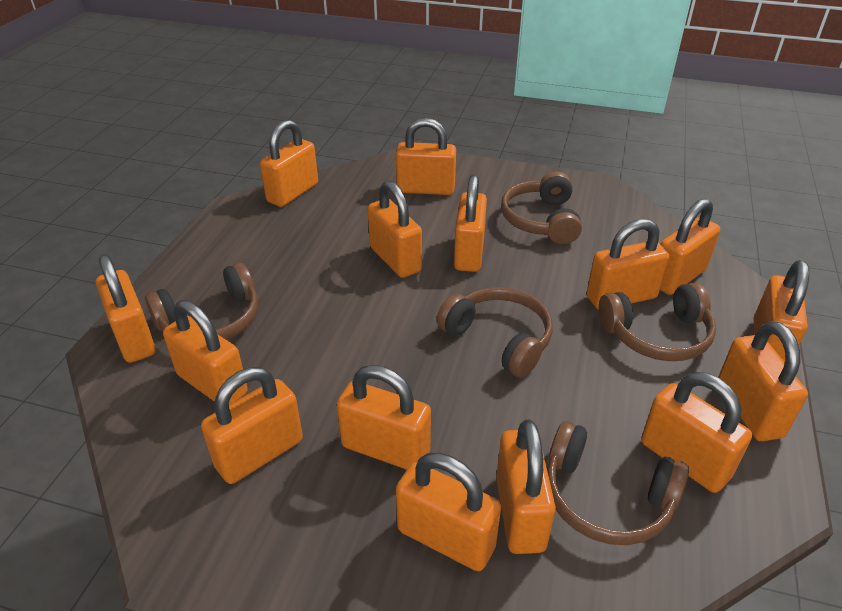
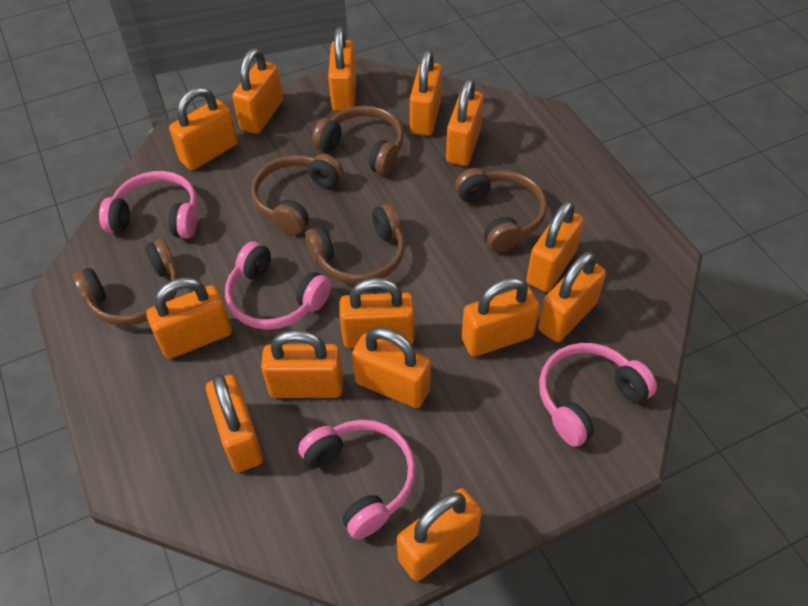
orange padlock: 15 -> 14
pink headphones: 0 -> 4

